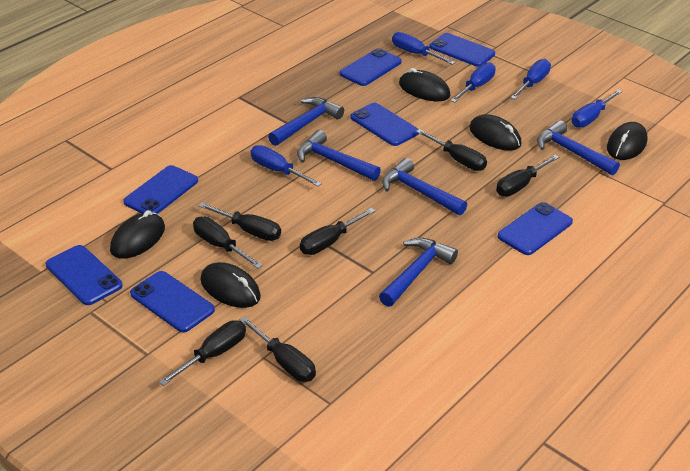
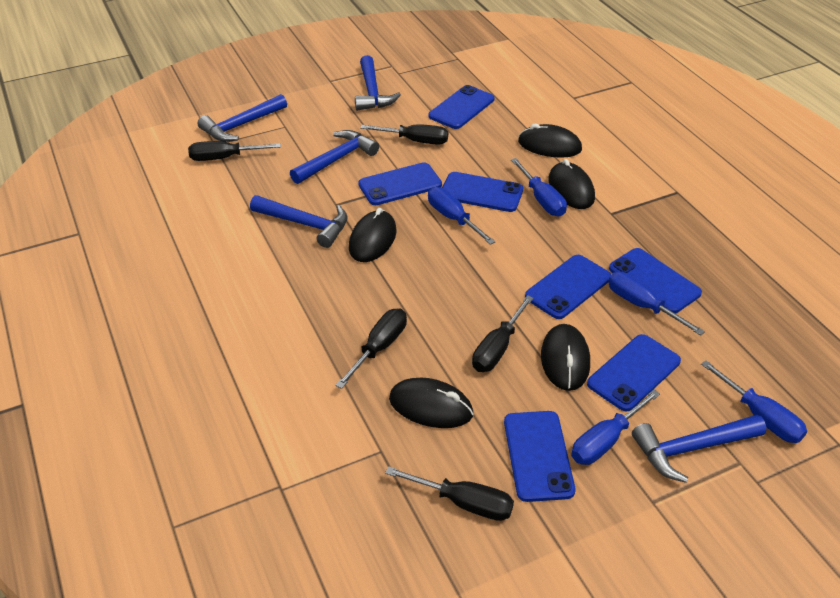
black screwdriver: 7 -> 5

